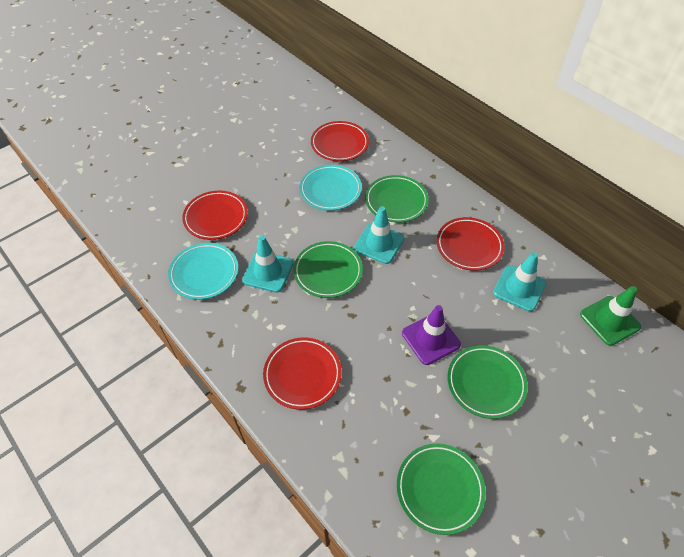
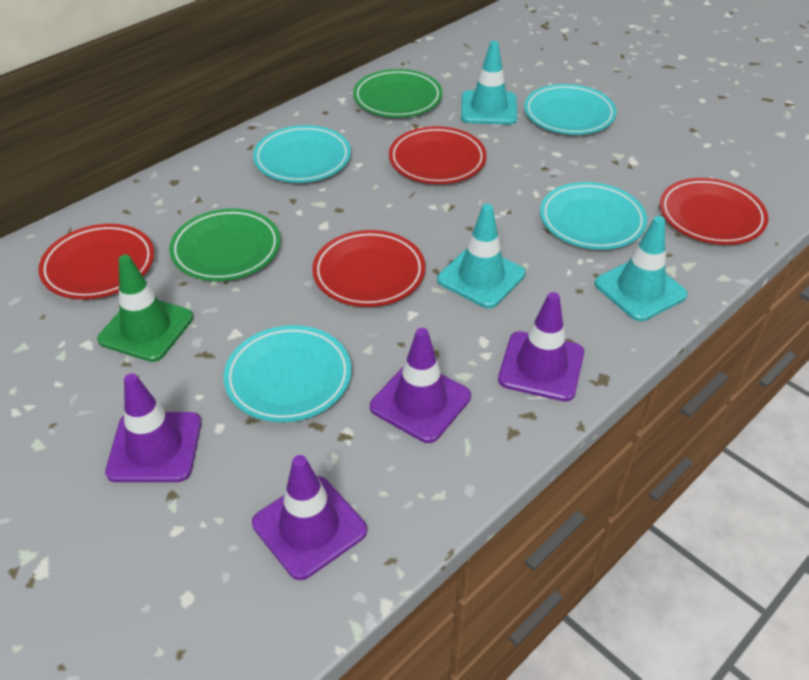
green plate: 4 -> 2
purple traffic cone: 1 -> 4
turquoise plate: 2 -> 4

